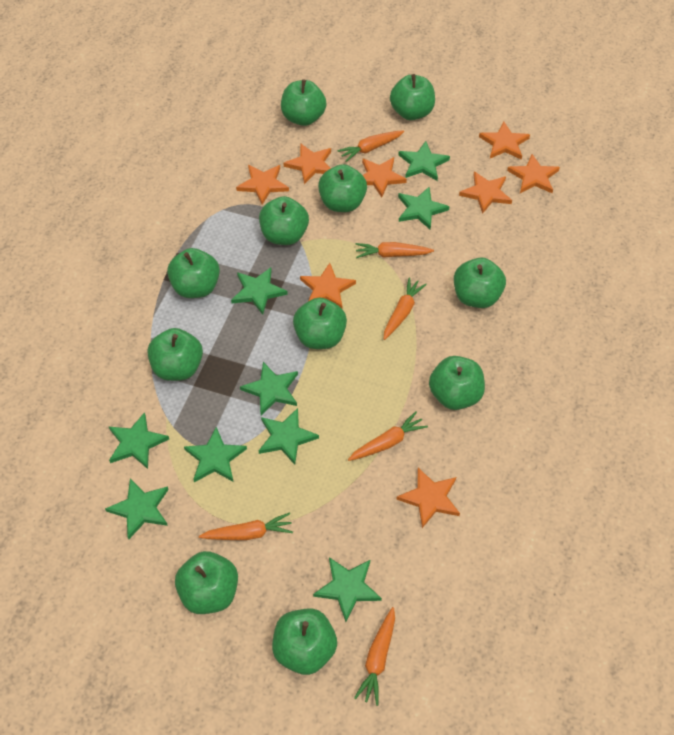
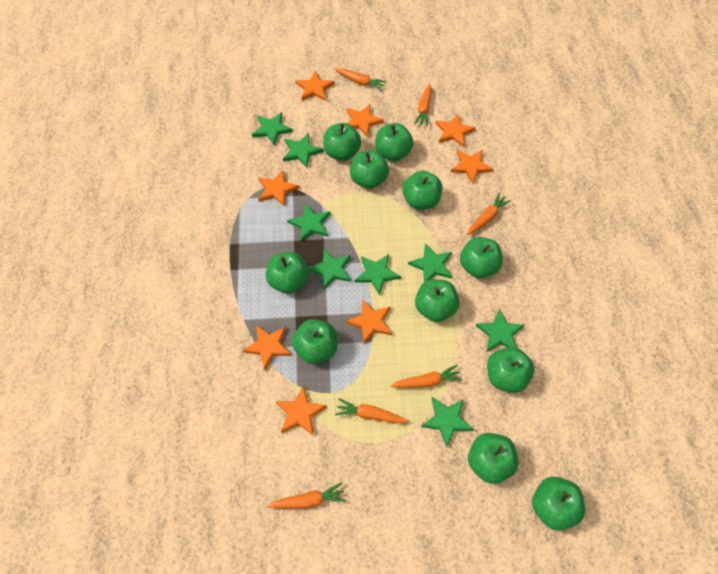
green star: 9 -> 8

